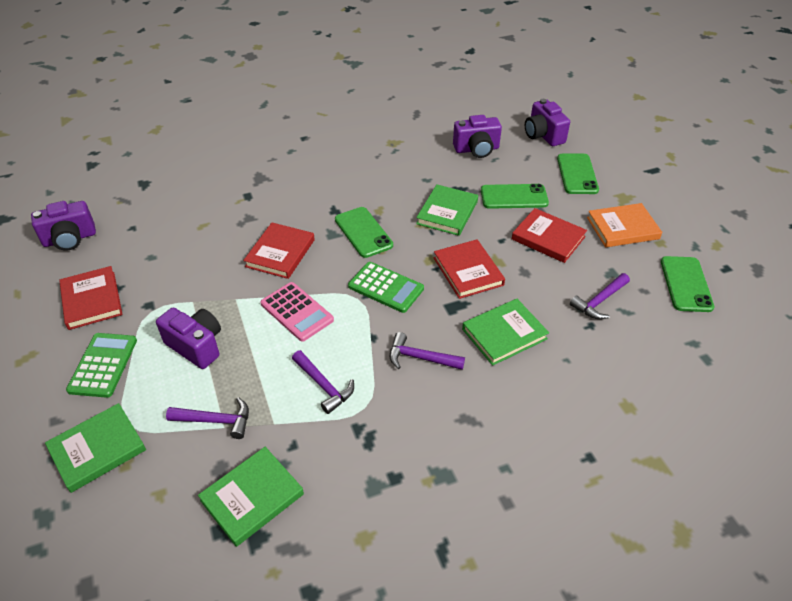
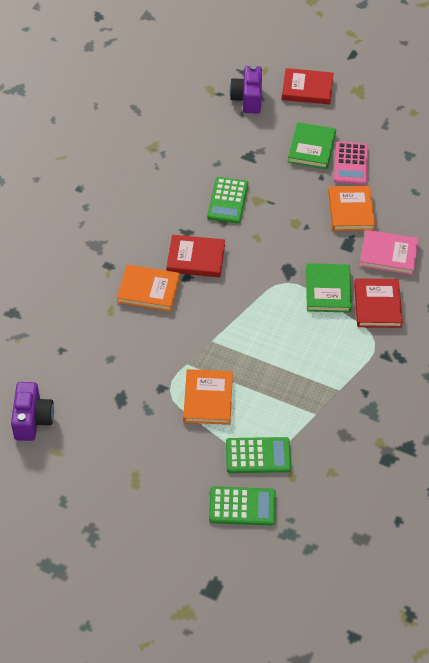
green book: 4 -> 2
green calculator: 2 -> 3
green phone: 4 -> 0
orange book: 1 -> 3
pink book: 0 -> 1
purple camera: 4 -> 2
purple hammer: 4 -> 0
red book: 4 -> 3

